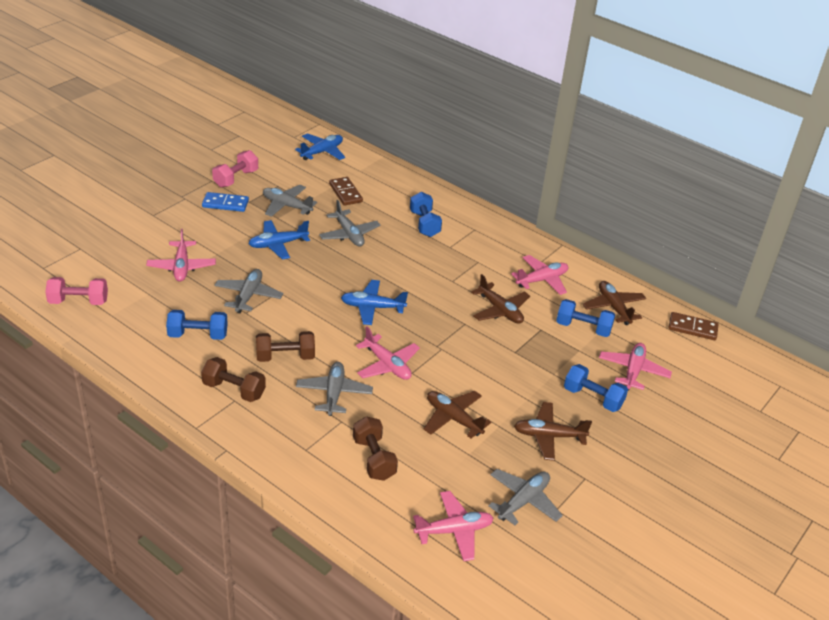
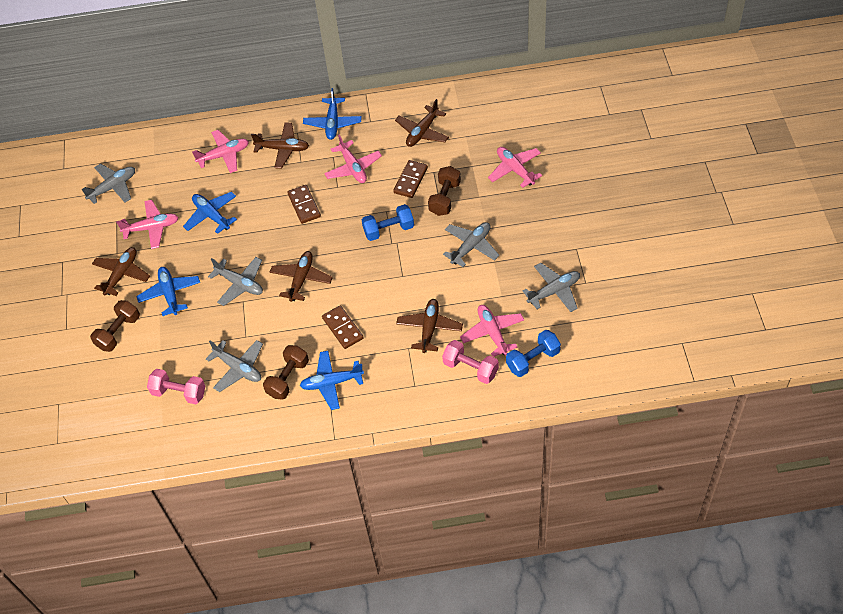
blue domino: 1 -> 0
blue dumbbell: 4 -> 2
blue plane: 3 -> 4
brown domino: 2 -> 3
brown plane: 4 -> 5

